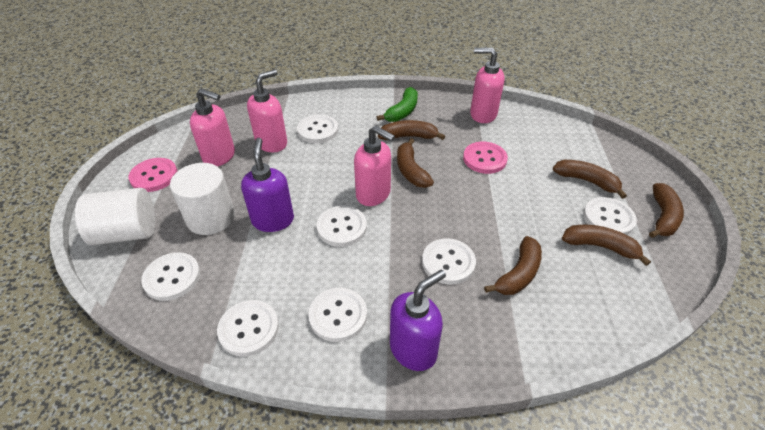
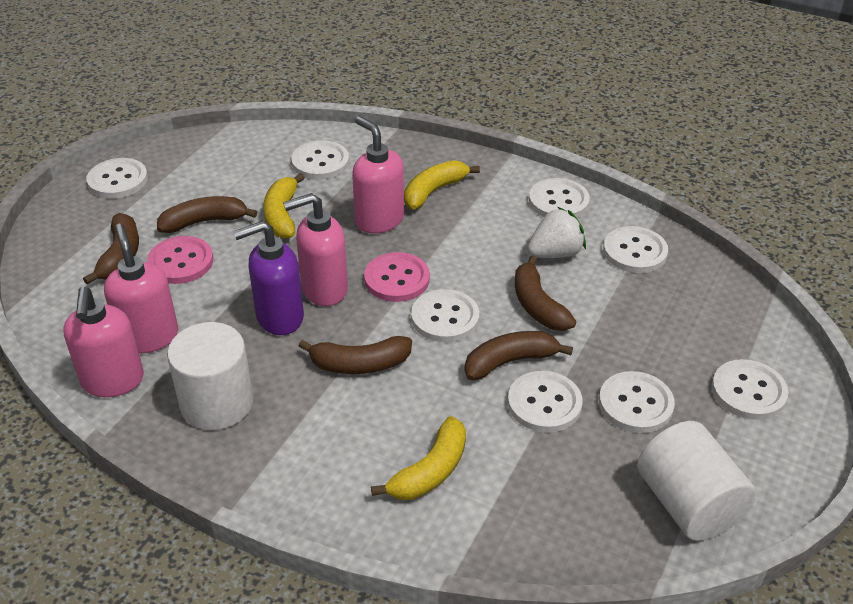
brown banana: 6 -> 5
green banana: 1 -> 0
purple soap dispenser: 2 -> 1
white button: 7 -> 8
white strawberry: 0 -> 1
yellow banana: 0 -> 3

